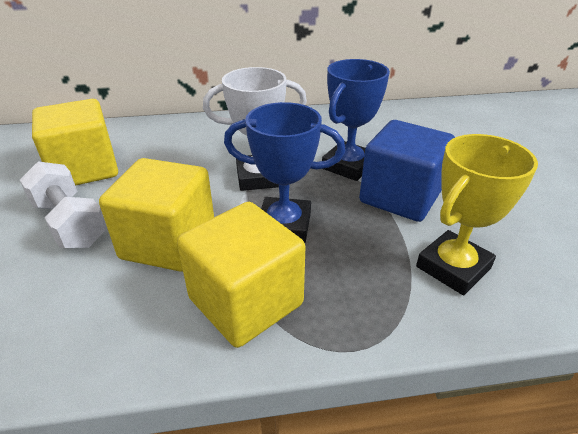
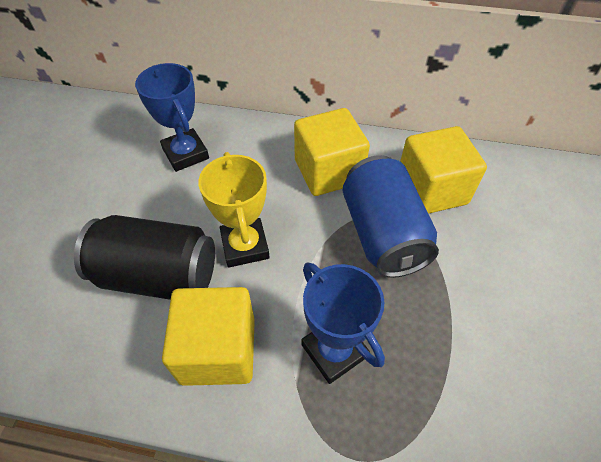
black can: 0 -> 1
blue can: 0 -> 1
blue cube: 1 -> 0
white dumbbell: 1 -> 0
white trophy: 1 -> 0

